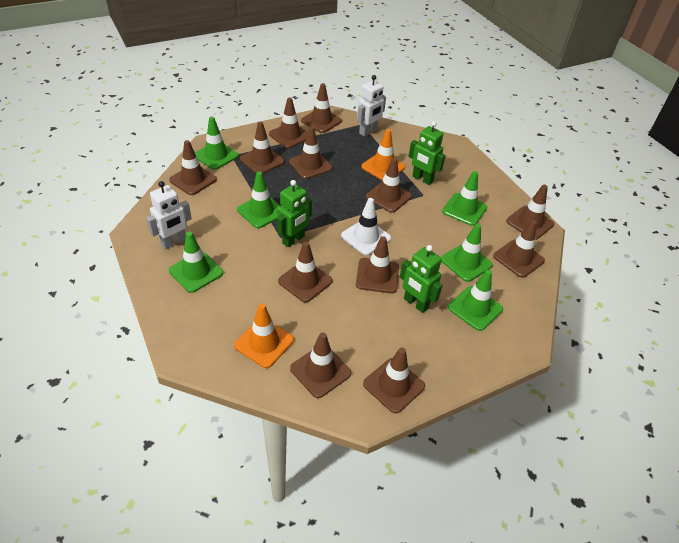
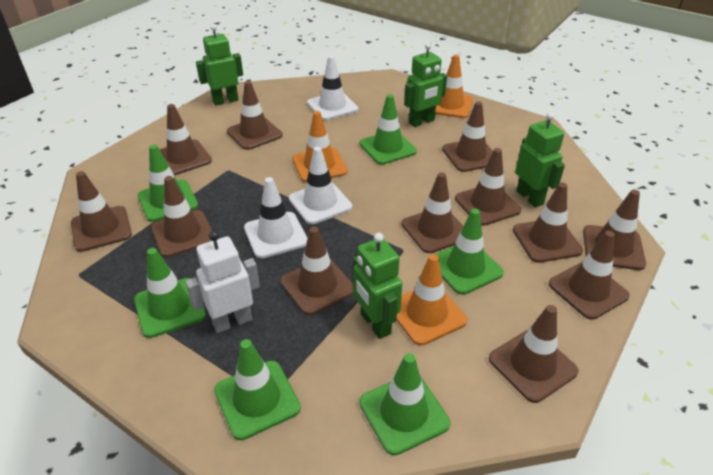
green robot: 3 -> 4
orange traffic cone: 2 -> 3
white robot: 2 -> 1
white traffic cone: 1 -> 3

